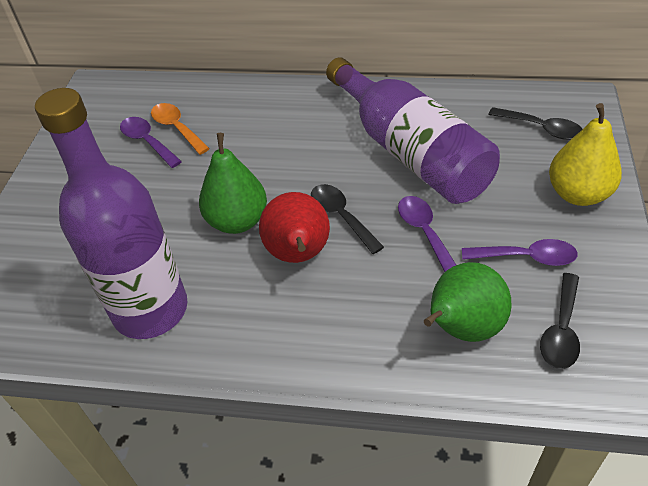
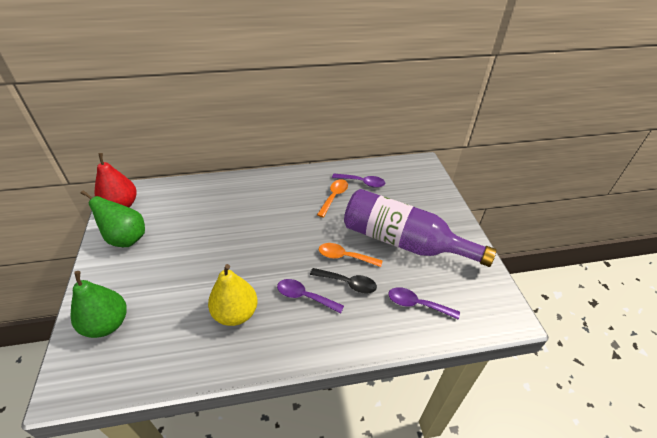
black spoon: 3 -> 1
orange spoon: 1 -> 2
purple bottle: 2 -> 1

